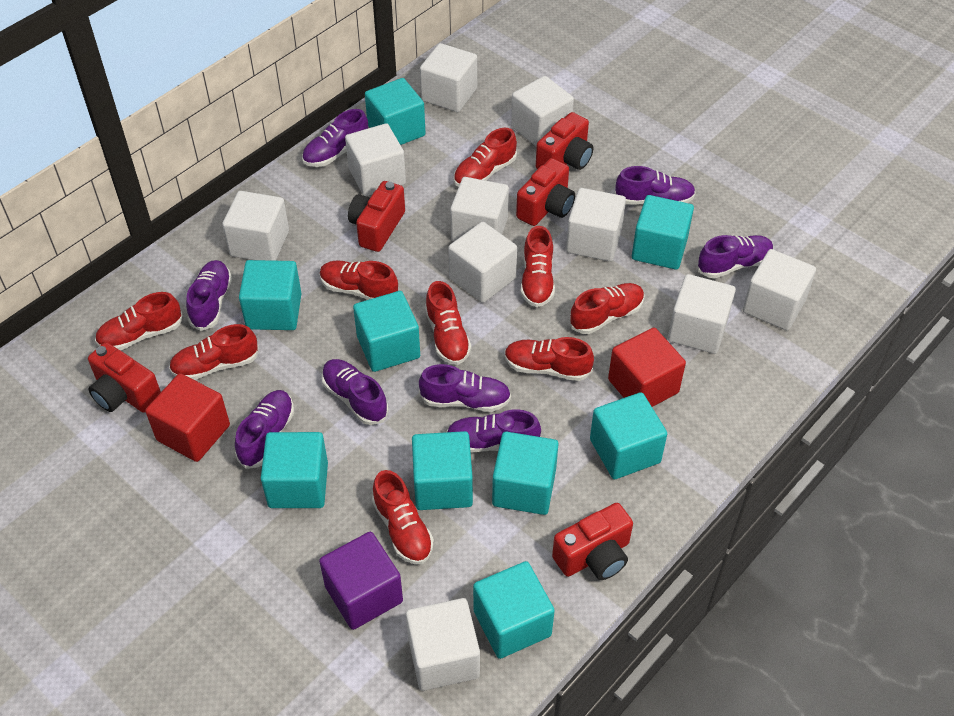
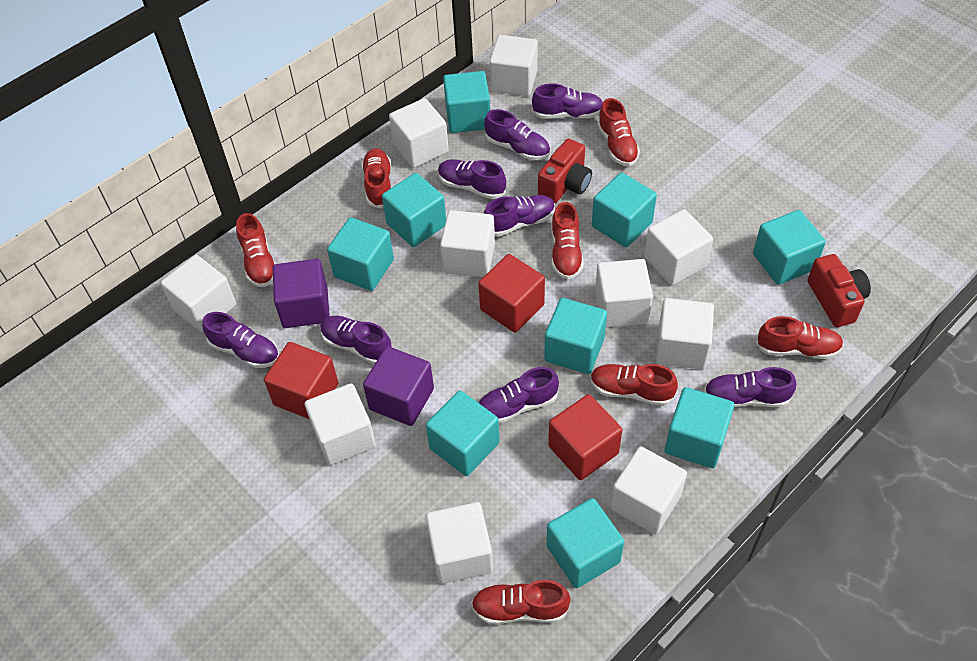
purple cube: 1 -> 2
red camera: 5 -> 2
red cube: 2 -> 3
red shoe: 9 -> 7

